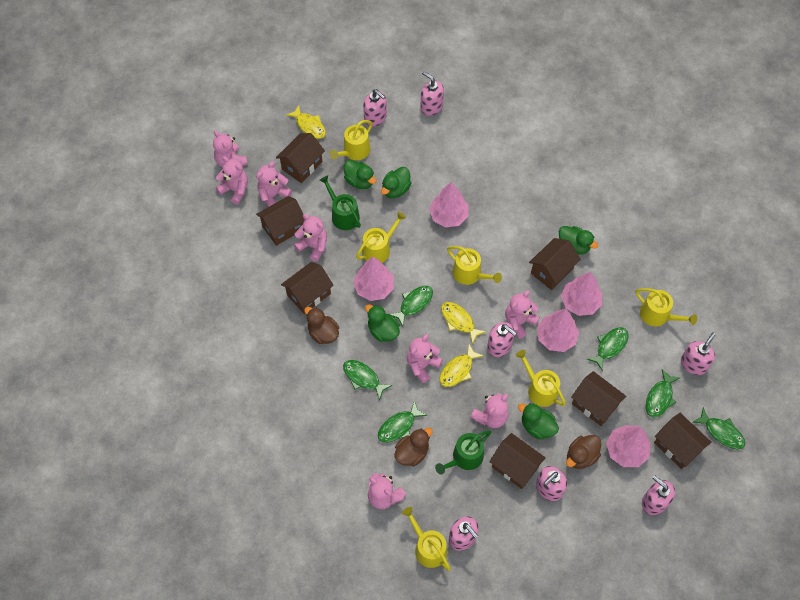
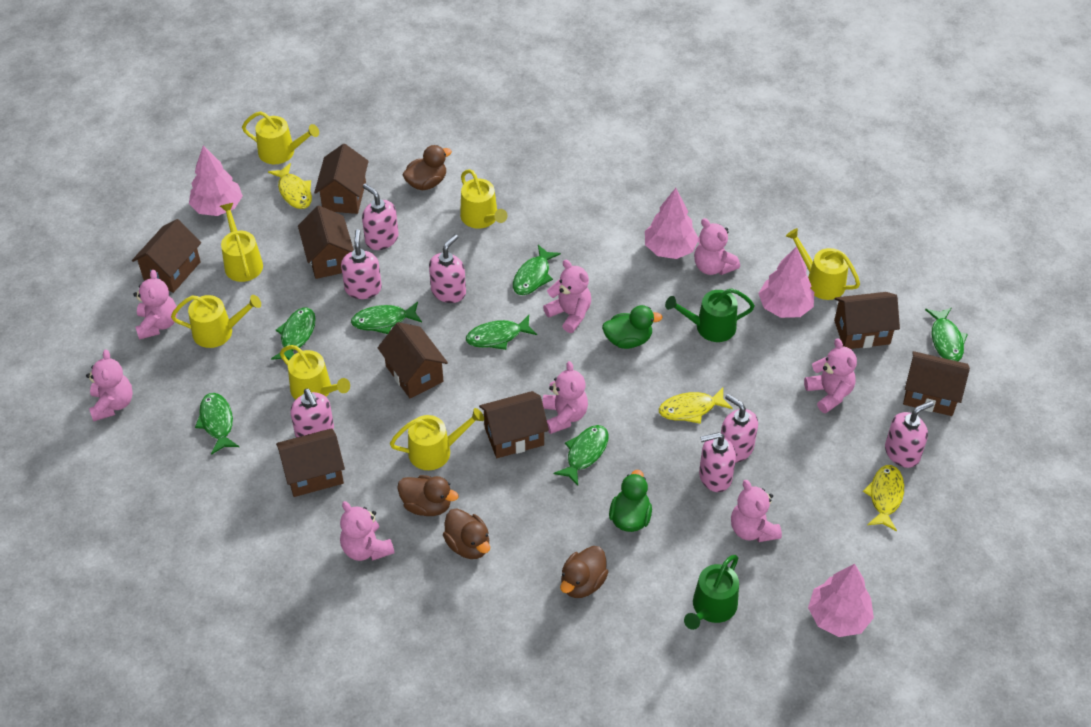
brown duck: 3 -> 4
brown house: 7 -> 8
green duck: 5 -> 2
green fish: 6 -> 7
pink tree: 5 -> 4
yellow watering can: 6 -> 7

